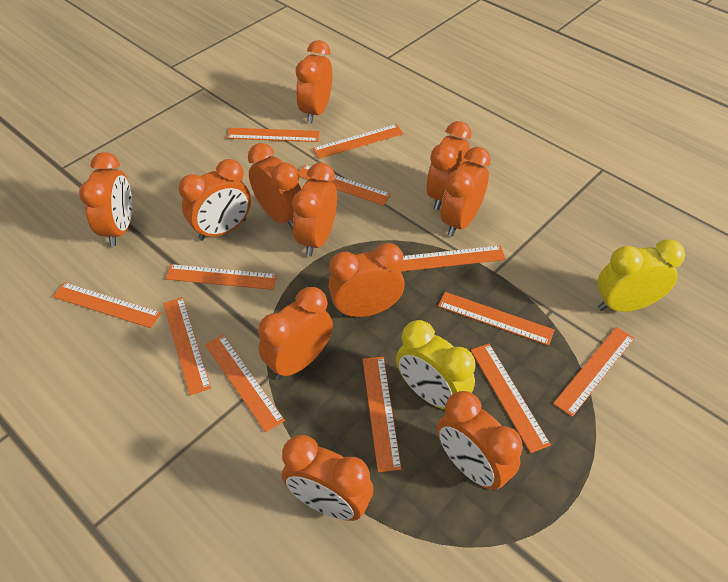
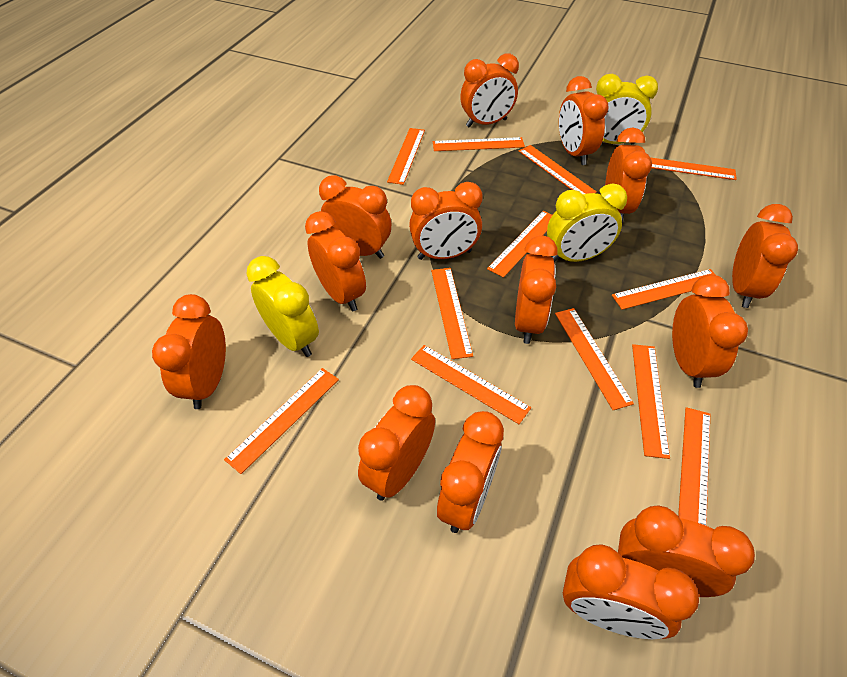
orange clock: 11 -> 14
yellow clock: 2 -> 3

